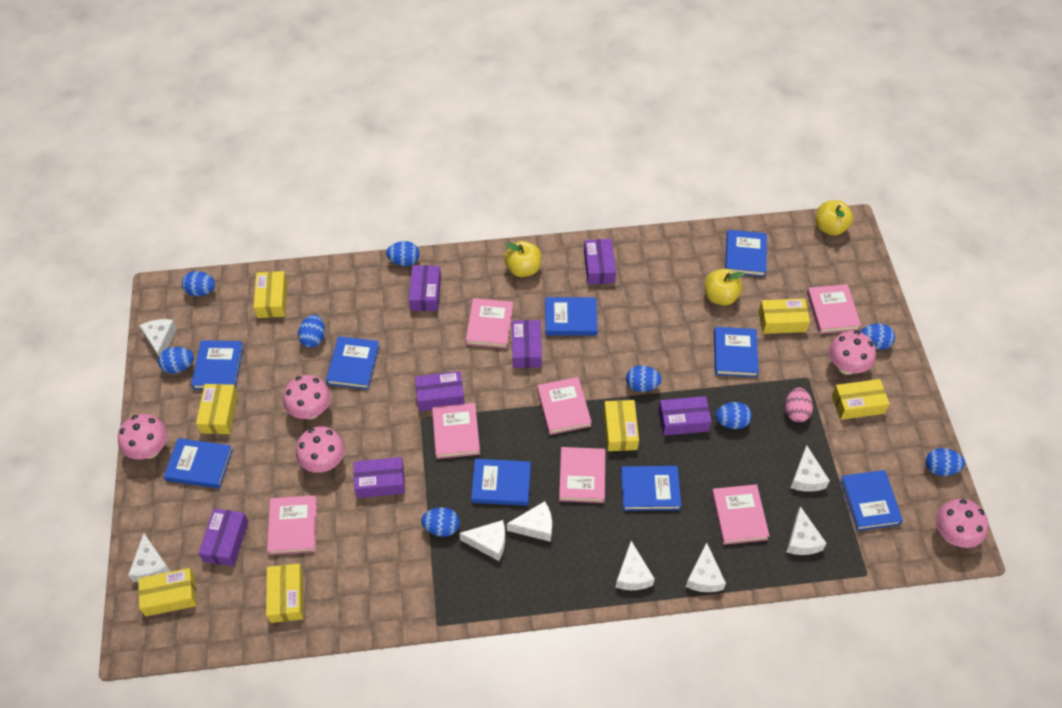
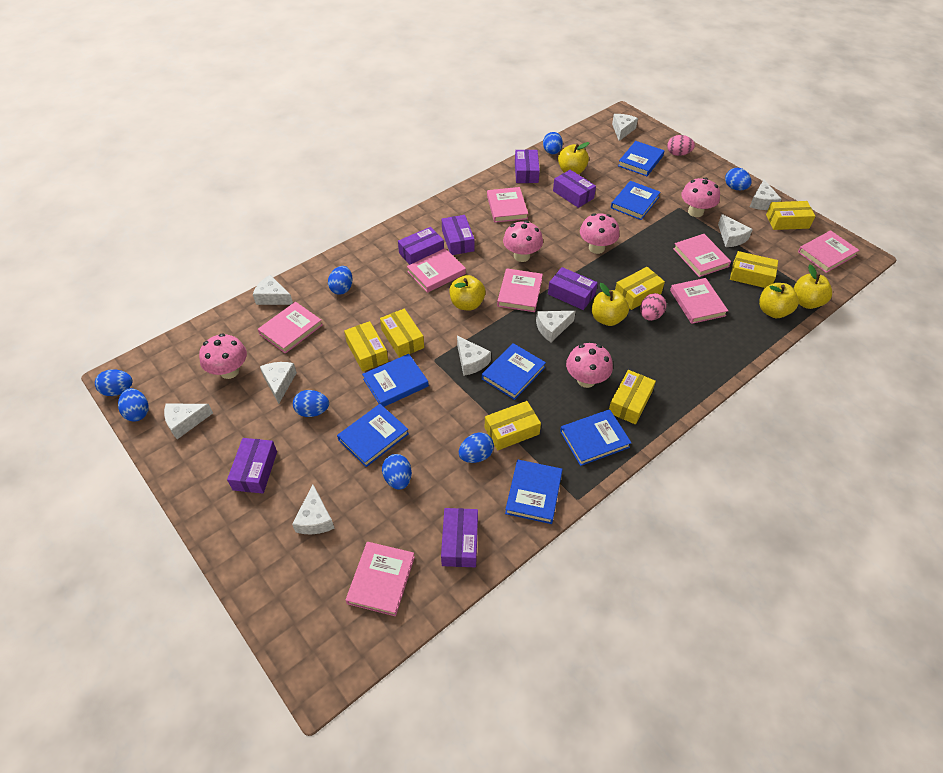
blue book: 9 -> 7
blue egg: 9 -> 8
pink book: 7 -> 8
pink egg: 1 -> 2
white cheese: 8 -> 9
yellow apple: 3 -> 5

